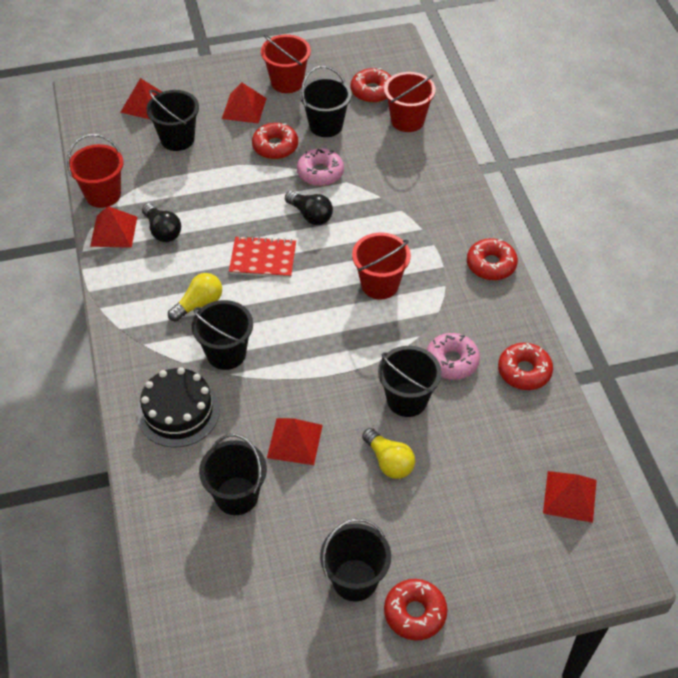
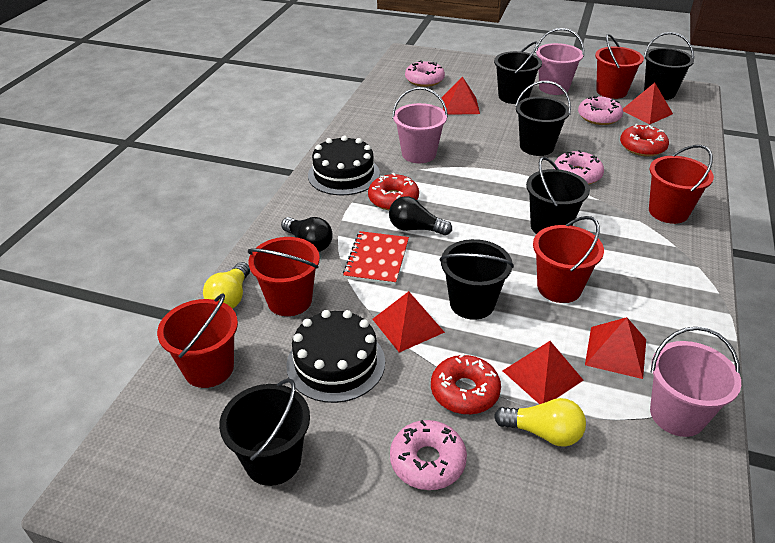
black cake: 1 -> 2
pink bucket: 0 -> 3
pink donut: 2 -> 4
red bucket: 4 -> 5
red donut: 5 -> 3

